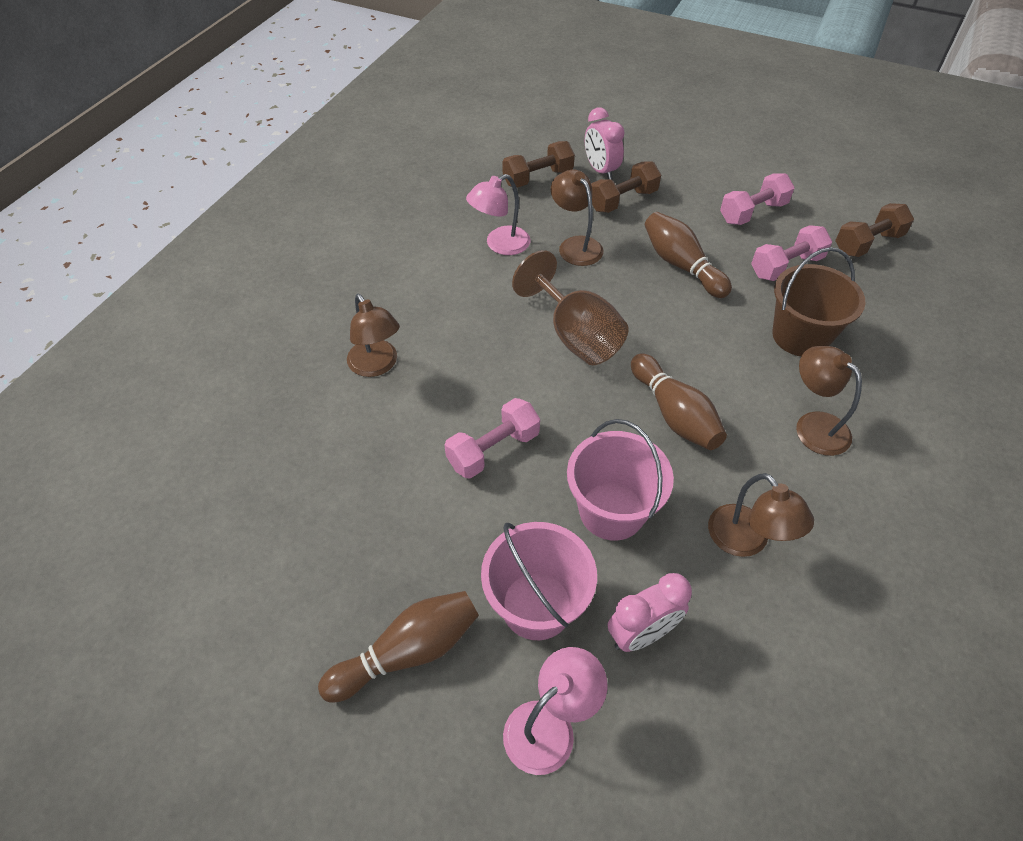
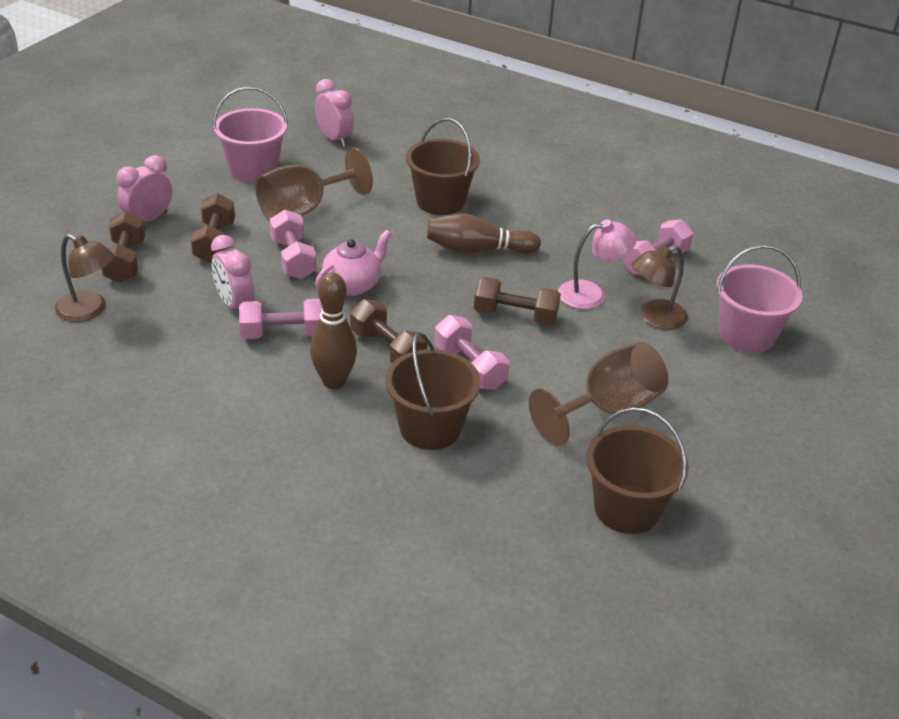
brown bowling pin: 3 -> 2
brown bucket: 1 -> 3
brown dumbbell: 3 -> 4
brown goblet: 1 -> 2
brown lamp: 4 -> 2
pink clock: 2 -> 3
pink dumbbell: 3 -> 4
pink lamp: 2 -> 1
pink teapot: 0 -> 1

